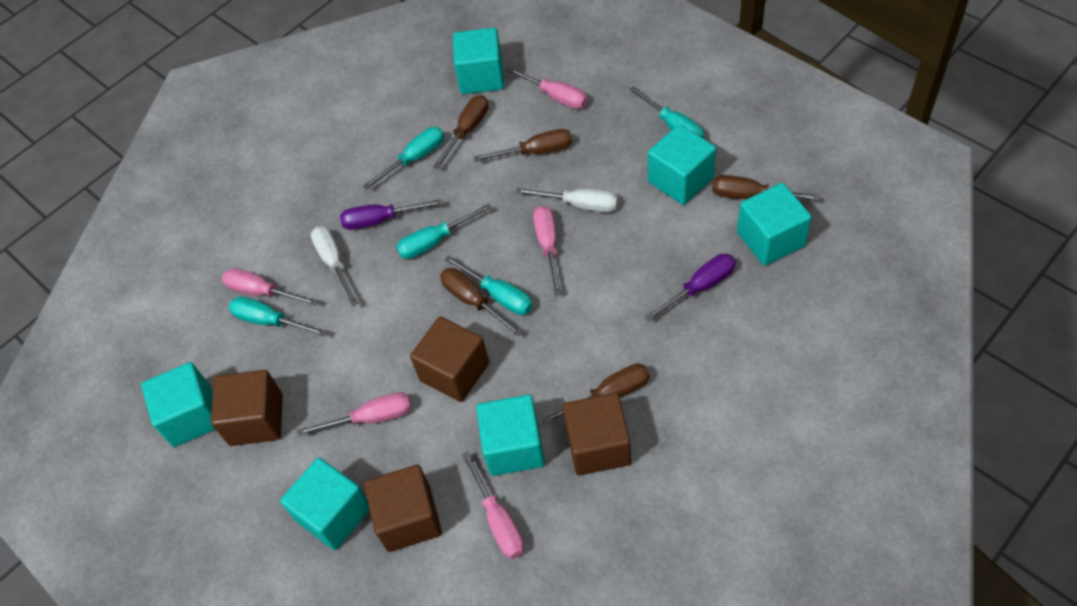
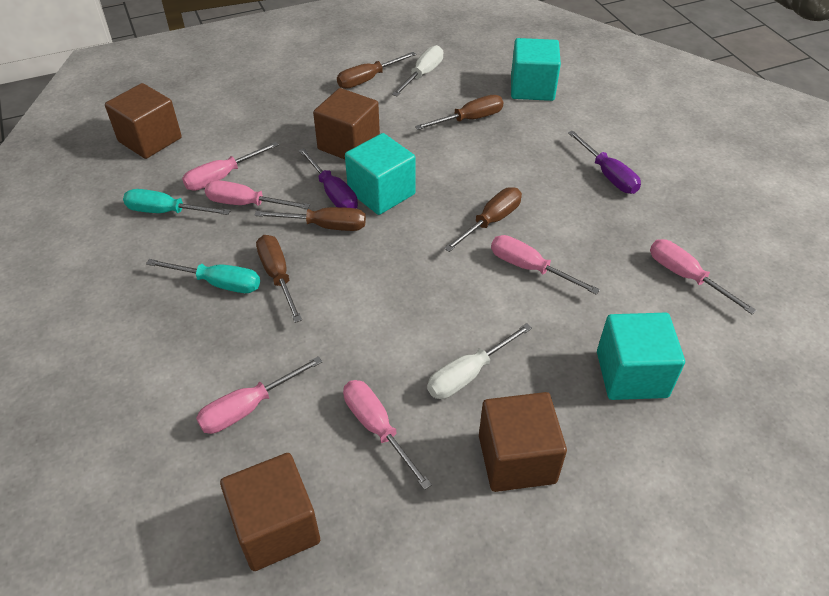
pink screwdriver: 5 -> 6
turquoise cube: 6 -> 3
turquoise screwdriver: 5 -> 2

